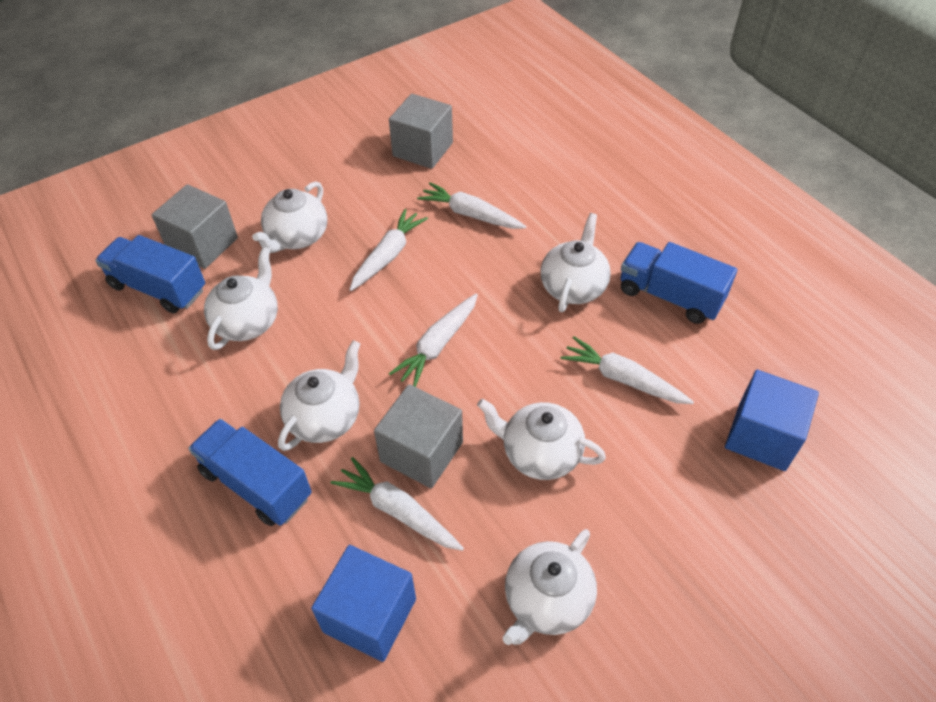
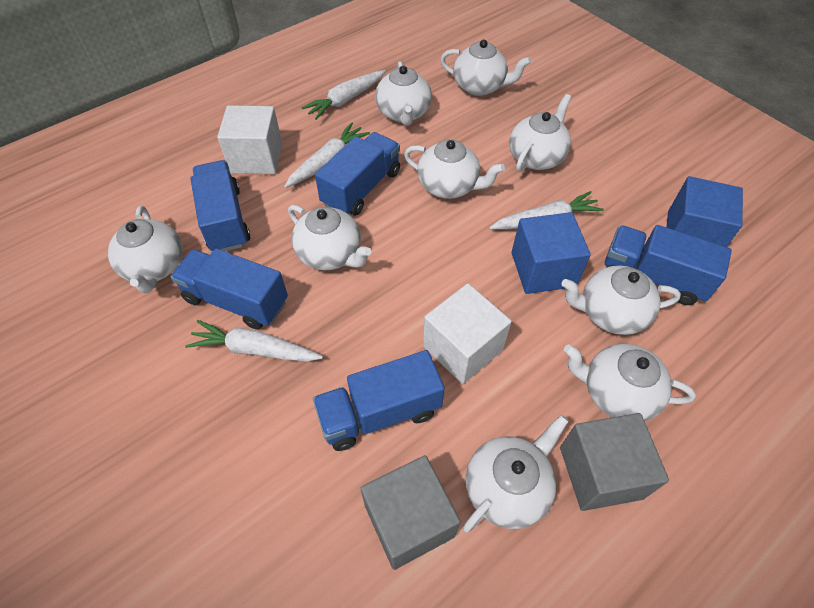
blue truck: 3 -> 5
grey cube: 3 -> 2
white carrot: 5 -> 4
white cube: 0 -> 2
white teapot: 6 -> 9

